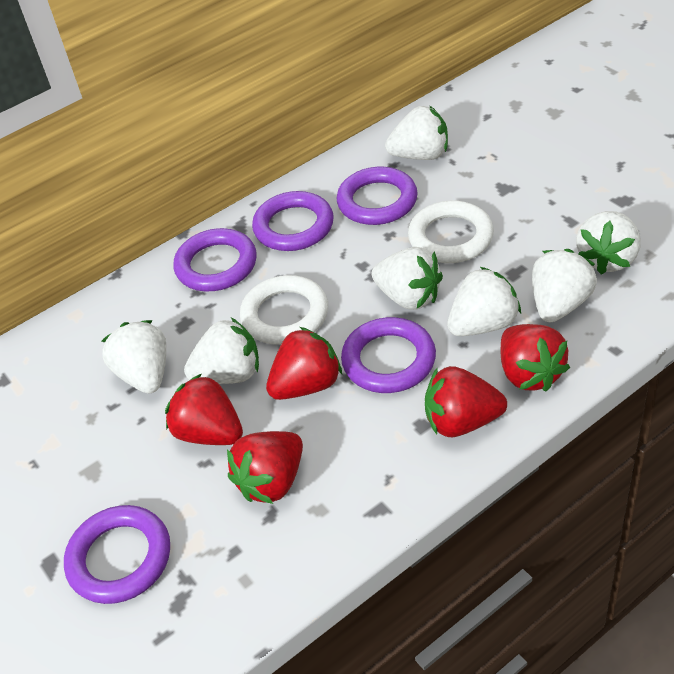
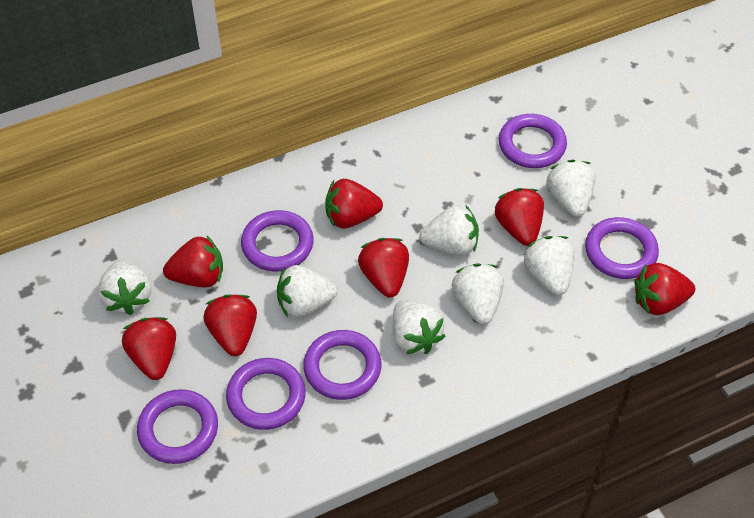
purple ring: 5 -> 6
red strawberry: 5 -> 7
white ring: 2 -> 0

